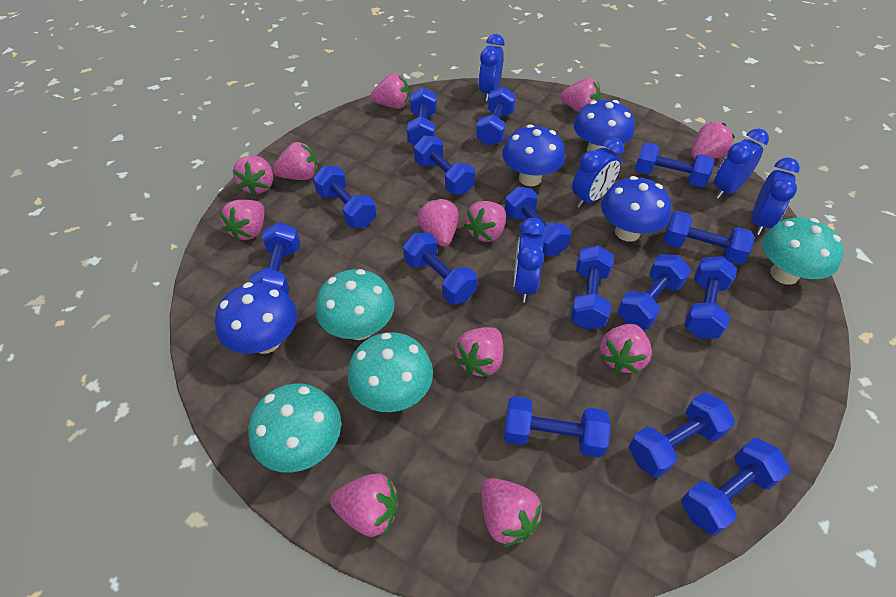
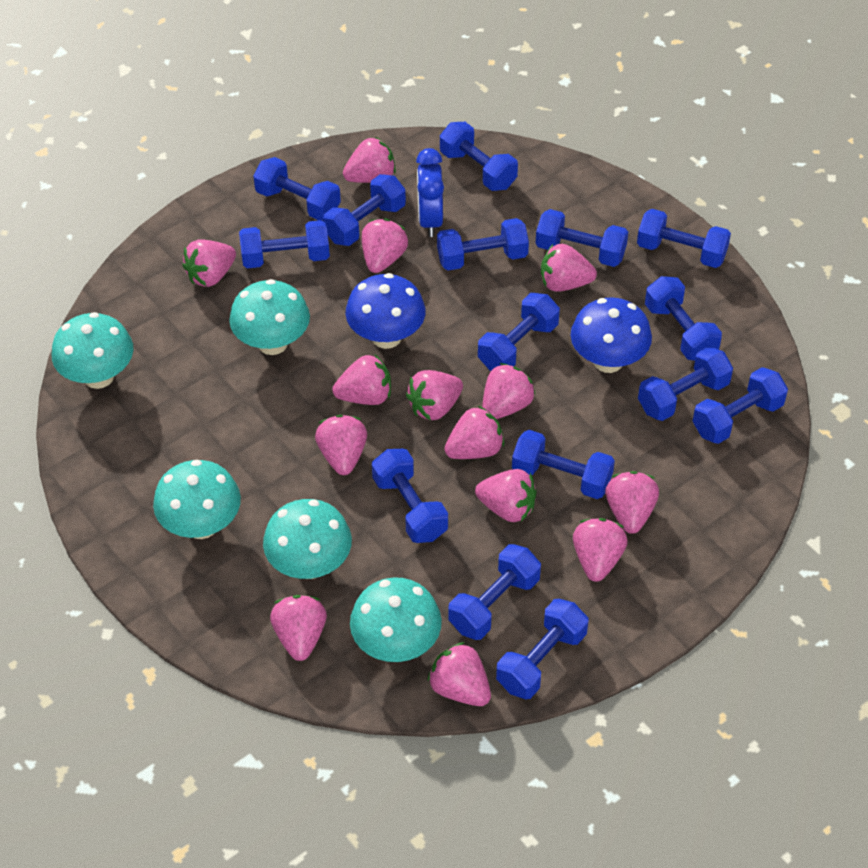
blue clock: 5 -> 1
blue mushroom: 4 -> 2
pink strawberry: 12 -> 14
turquoise mushroom: 4 -> 5

